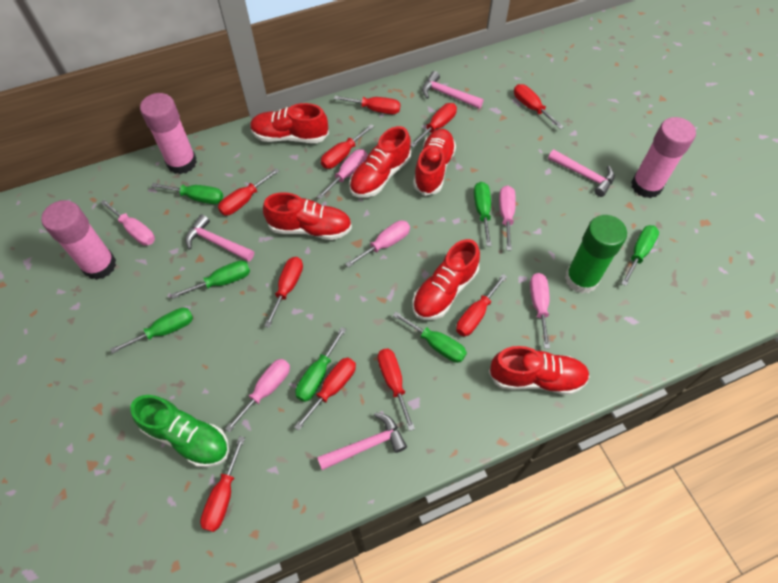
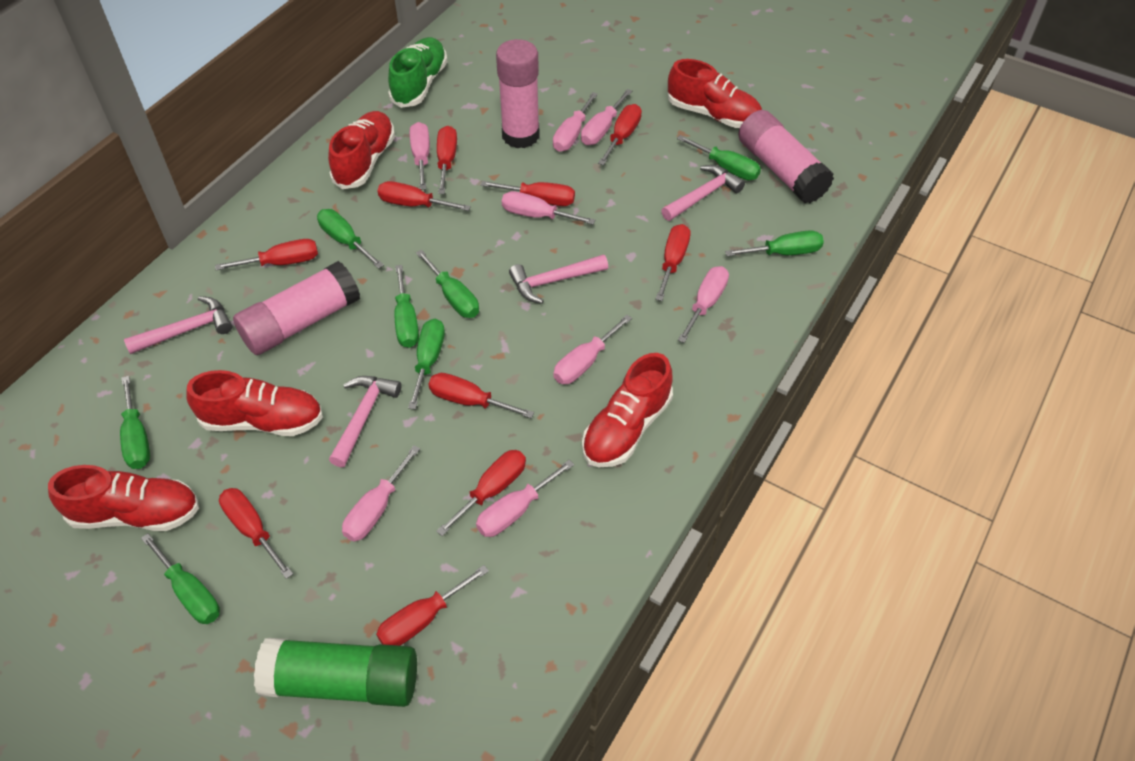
green screwdriver: 7 -> 8
pink screwdriver: 6 -> 8
red shoe: 6 -> 5

